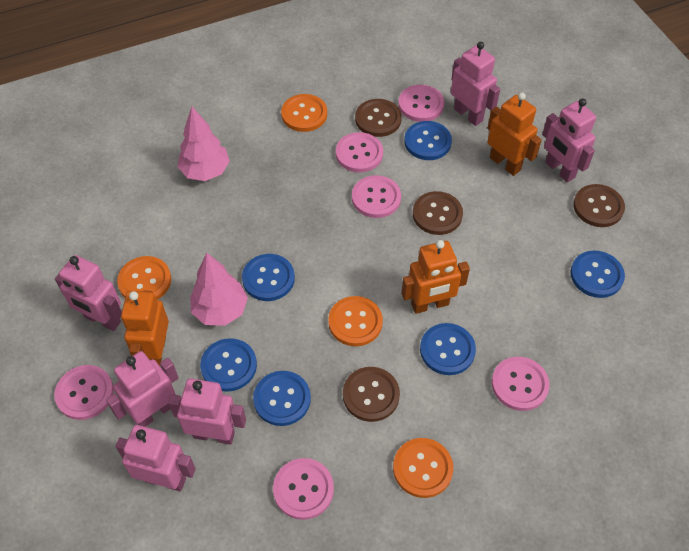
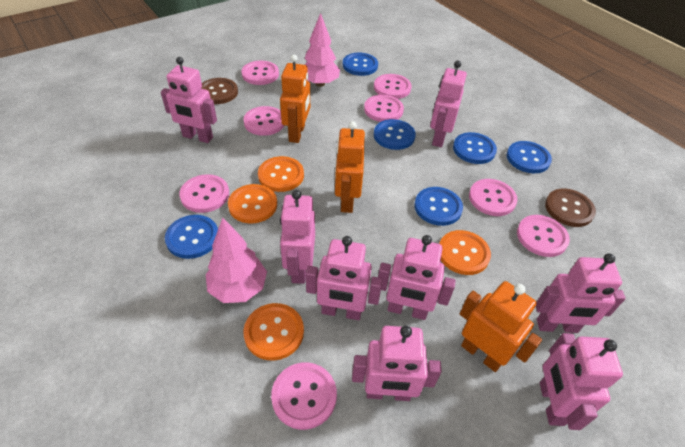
brown button: 4 -> 2
pink button: 6 -> 8
pink robot: 6 -> 8

